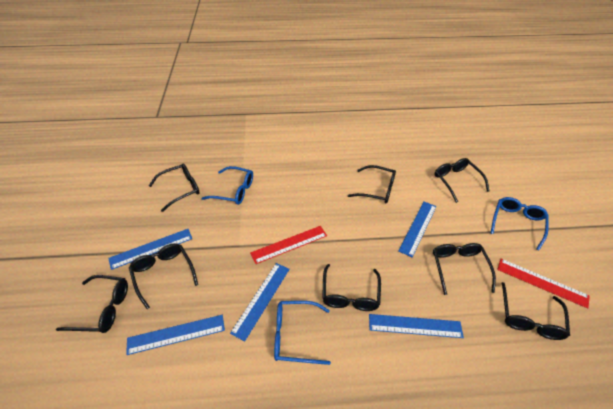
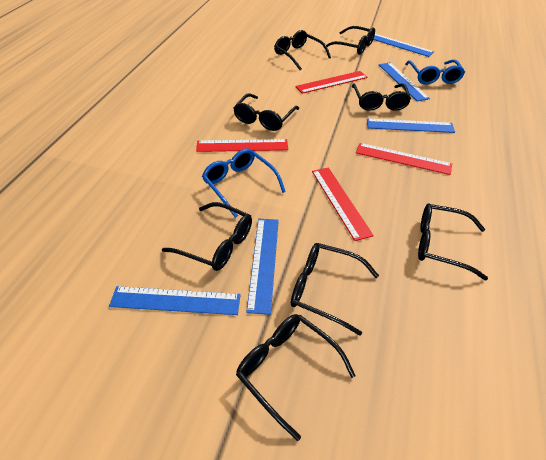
blue glasses: 3 -> 2
red ruler: 2 -> 4

